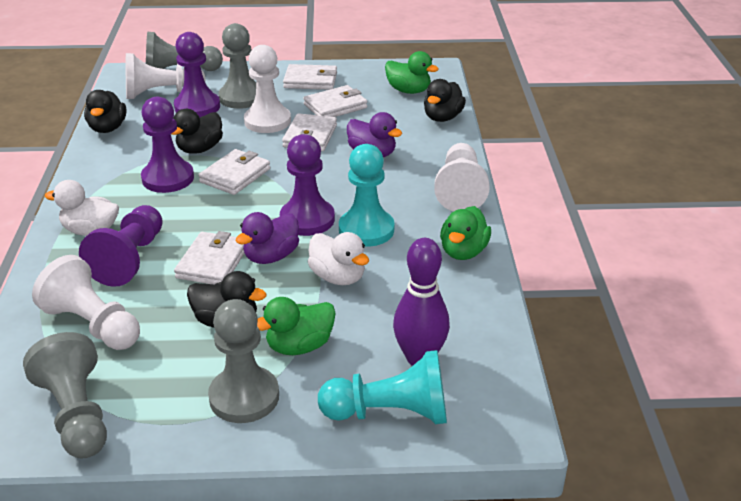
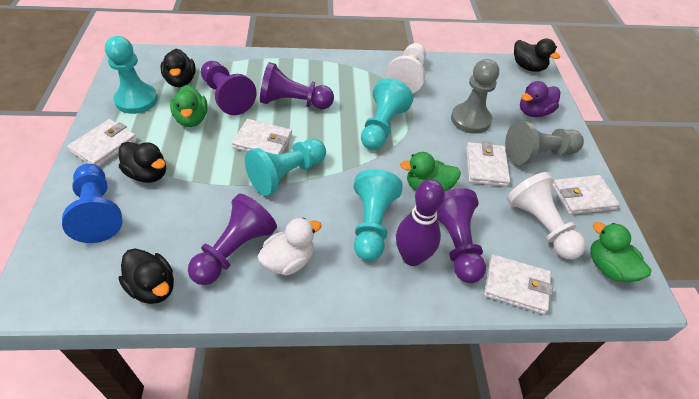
blue pawn: 0 -> 1
grey pawn: 4 -> 2
purple duck: 2 -> 1
turquoise pawn: 2 -> 4
white duck: 2 -> 1
white pawn: 4 -> 2

